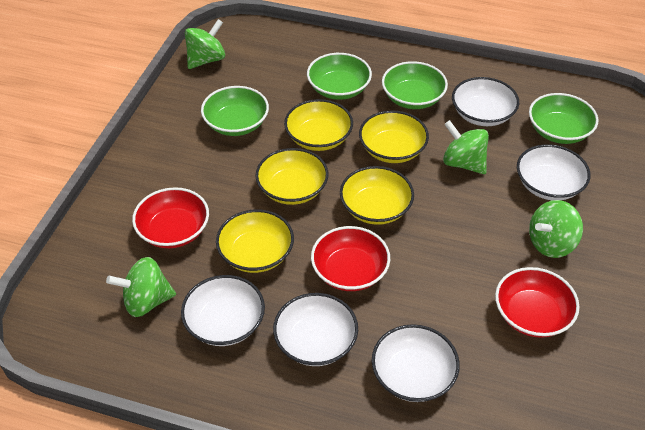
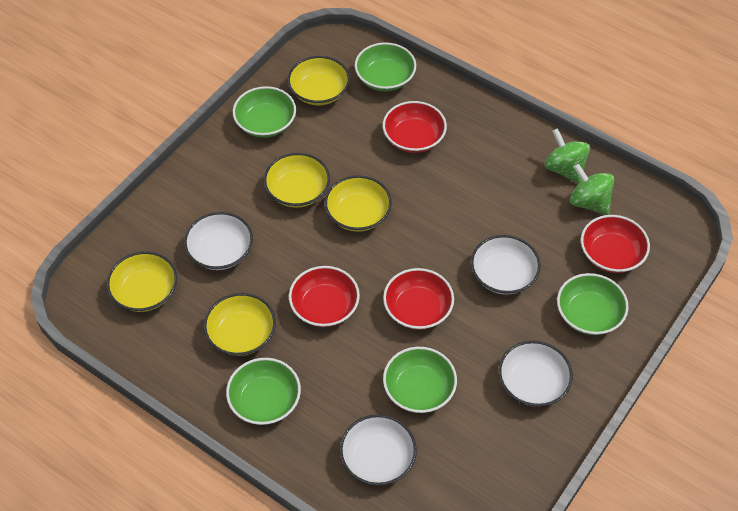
green bowl: 4 -> 5
green spinning top: 4 -> 2
red bowl: 3 -> 4
white bowl: 5 -> 4

